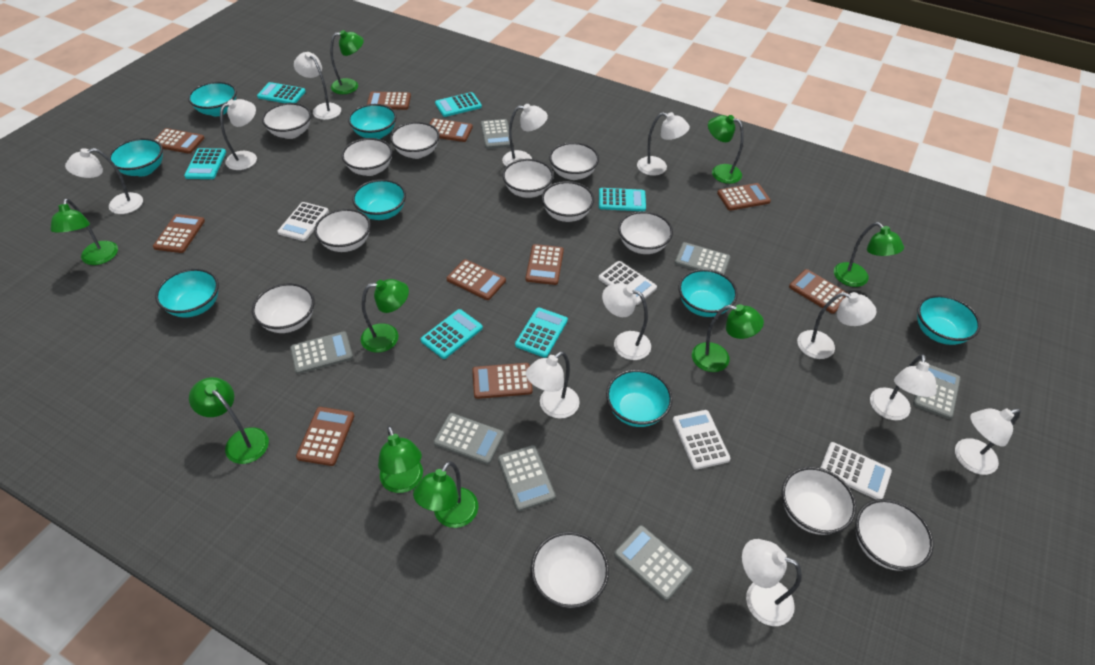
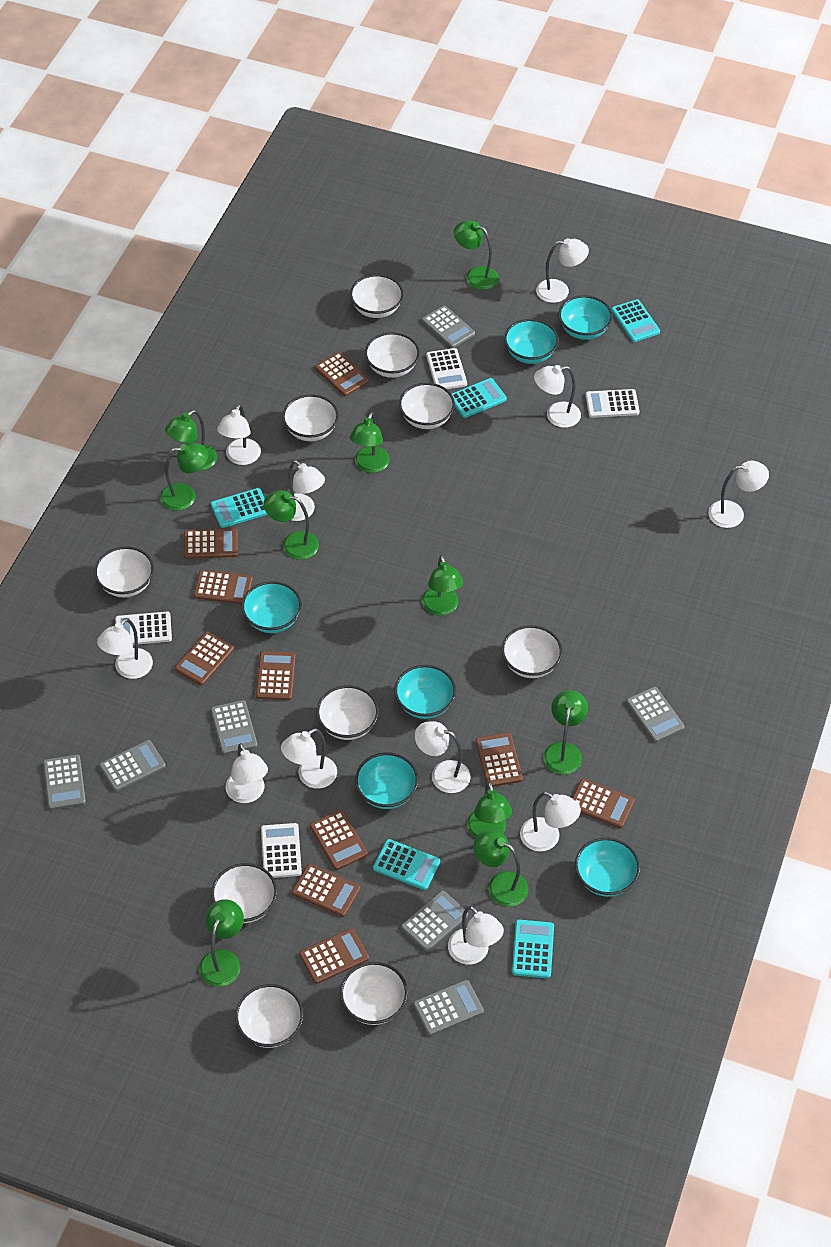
green lamp: 9 -> 10
turquoise bowl: 8 -> 6
turquoise calculator: 6 -> 5
white bowl: 12 -> 10

